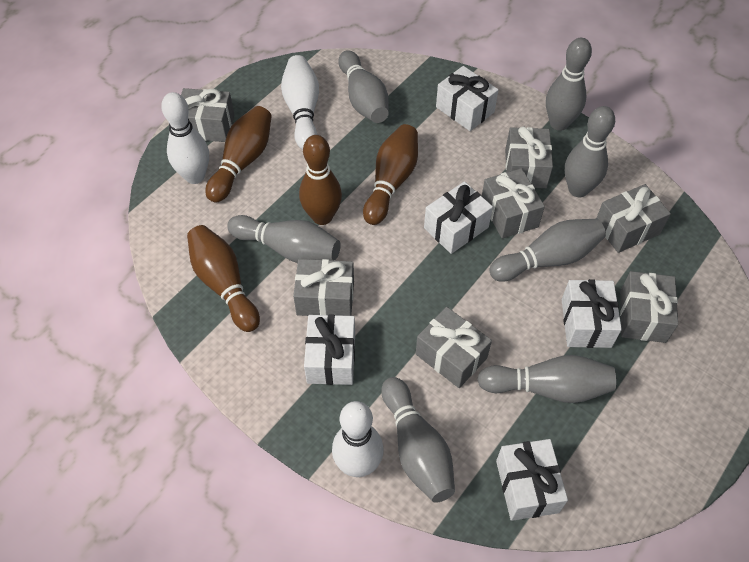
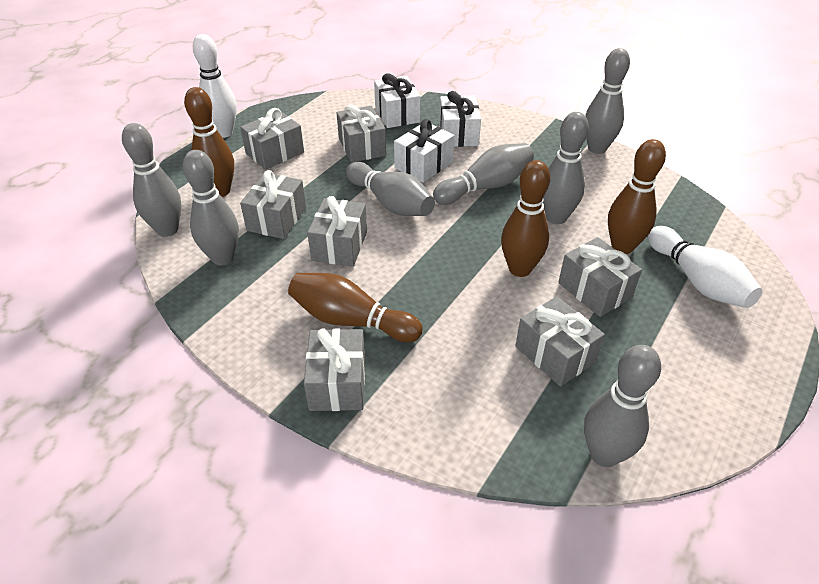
white bowling pin: 3 -> 2
white gift: 5 -> 3

